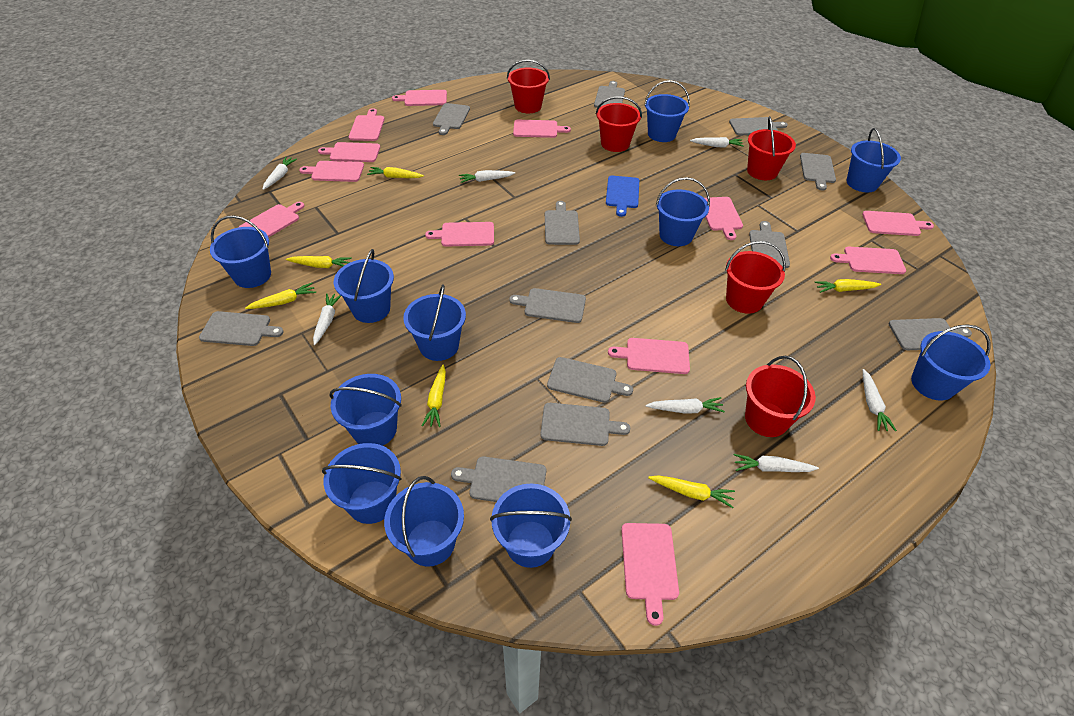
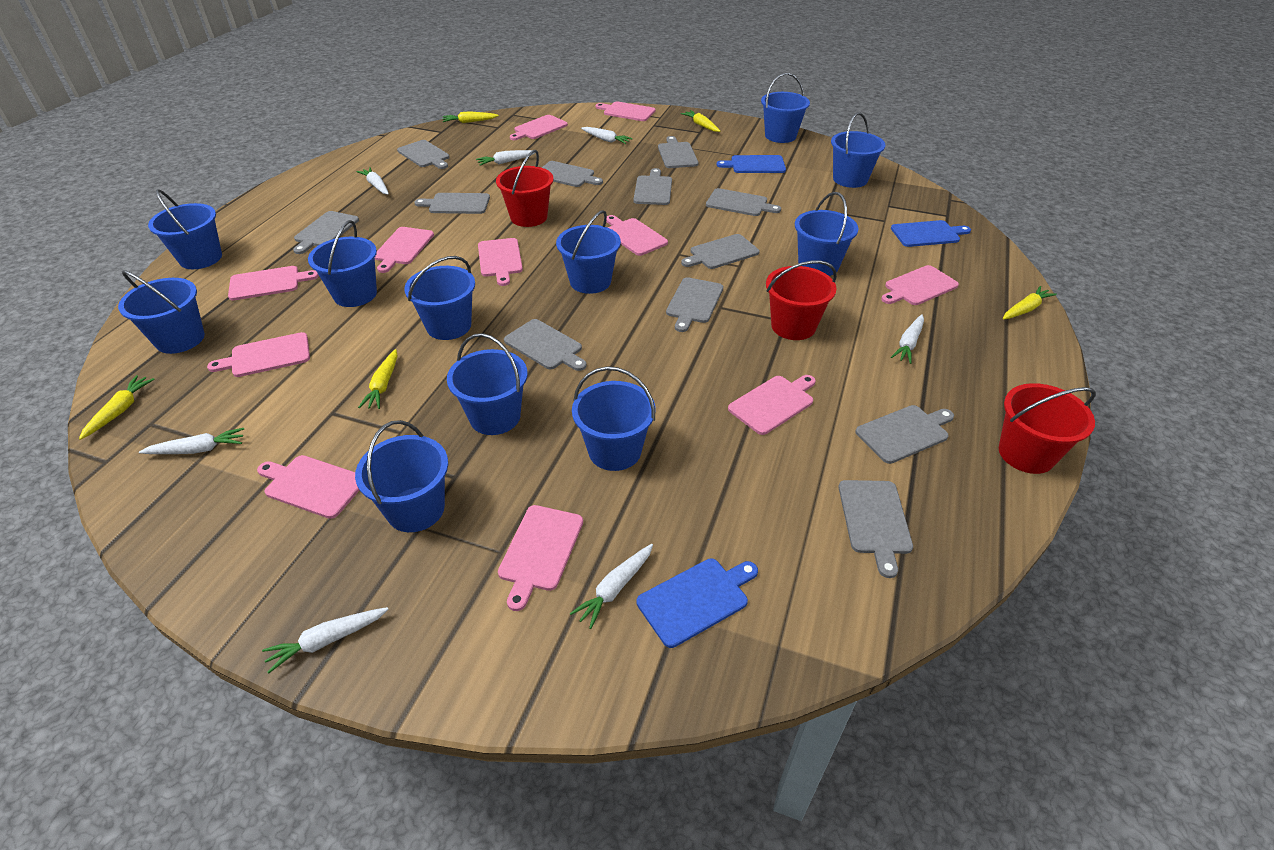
blue cutting board: 1 -> 3
pink cutting board: 12 -> 11
red bucket: 5 -> 3
yellow carrot: 6 -> 5

